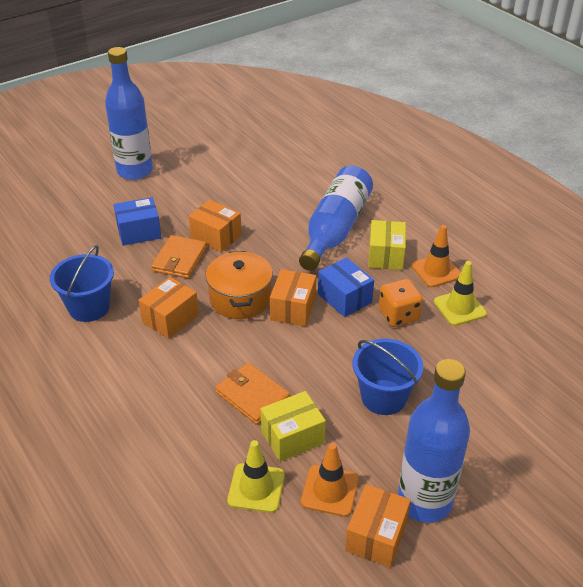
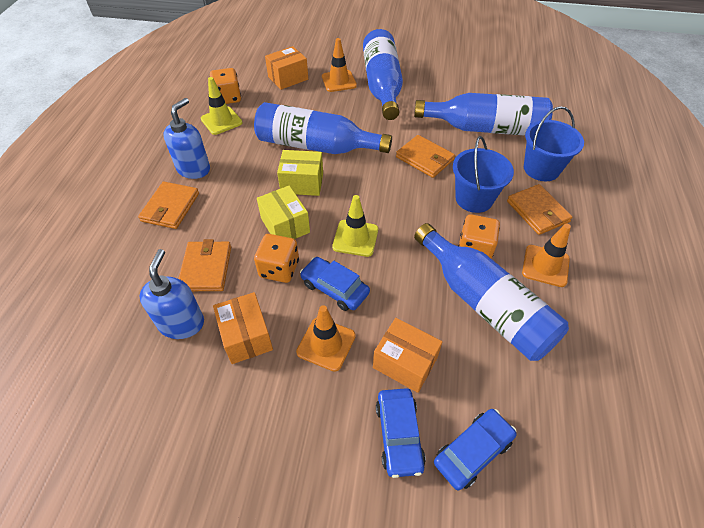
blue bottle: 3 -> 4
blue box: 2 -> 0
blue car: 0 -> 3
blue soap dispenser: 0 -> 2
orange box: 4 -> 3
orange dice: 1 -> 3
orange pot: 1 -> 0
orange traffic cone: 2 -> 3
orange wallet: 2 -> 4

